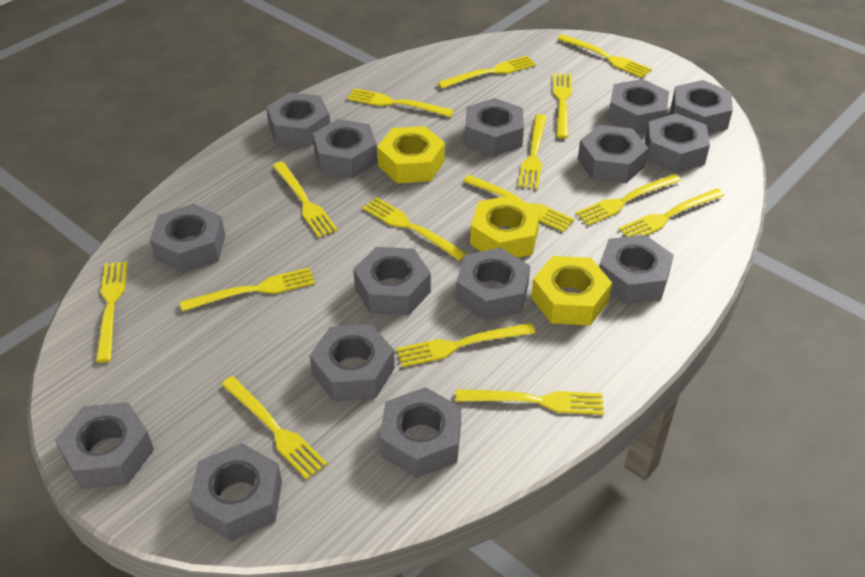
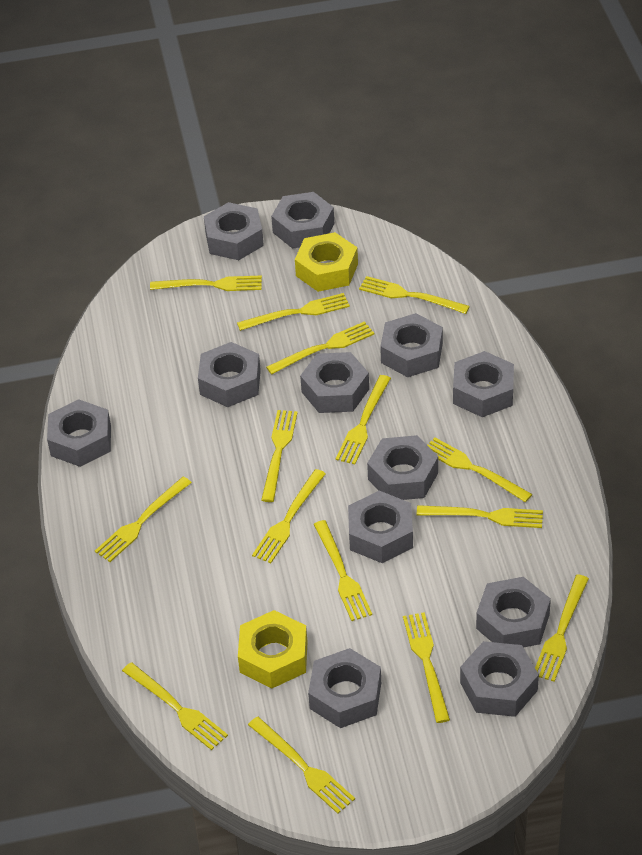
grey nut: 15 -> 12
yellow nut: 3 -> 2

